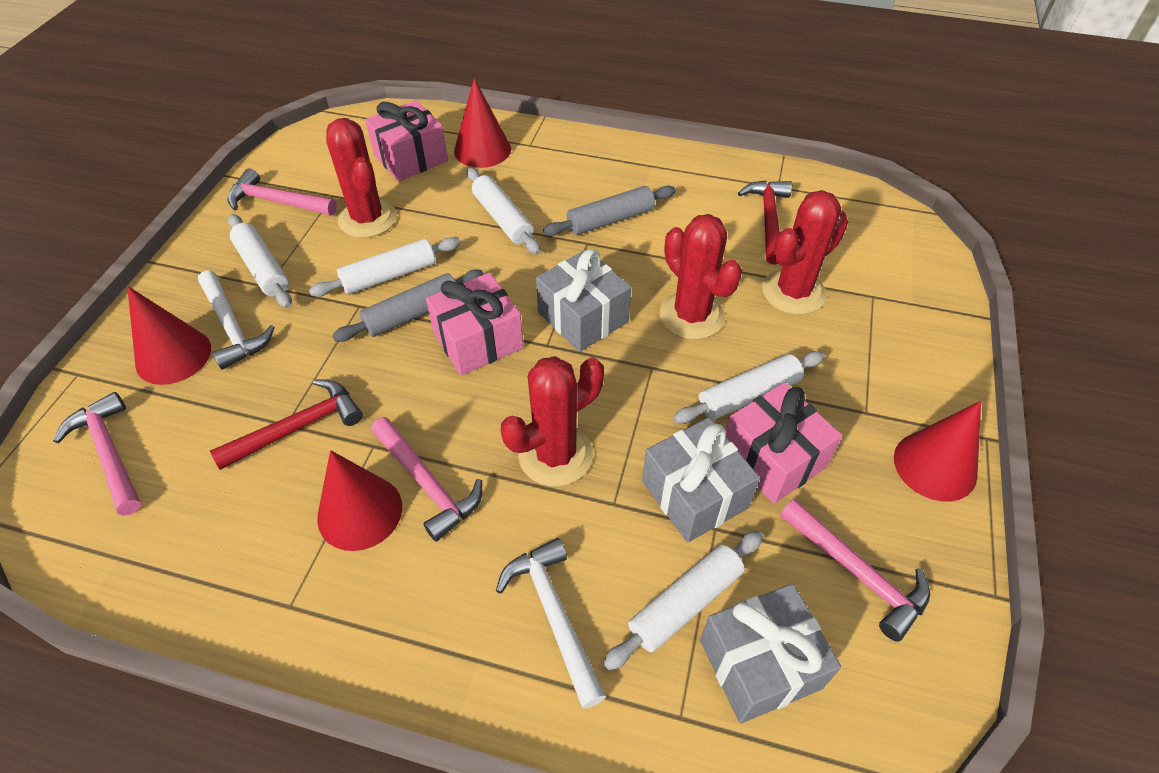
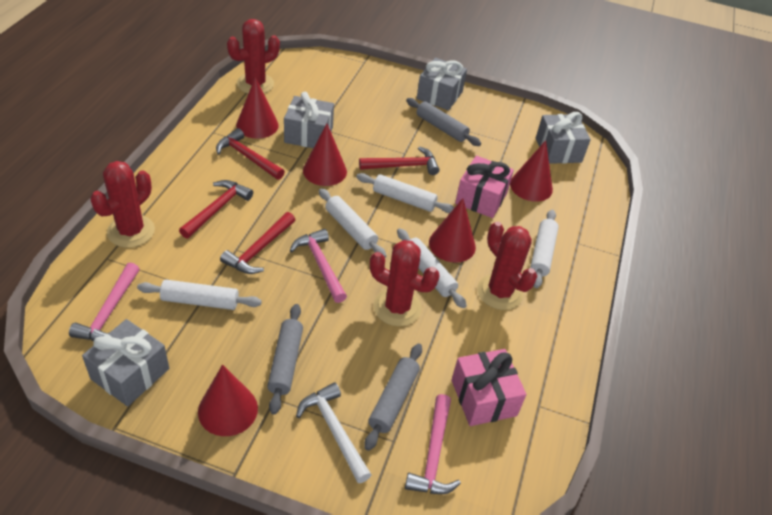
grey gift: 3 -> 4
grey rolling pin: 2 -> 3
pink gift: 3 -> 2
pink hammer: 4 -> 3
red cone: 4 -> 5
red hammer: 2 -> 4
white hammer: 2 -> 1

